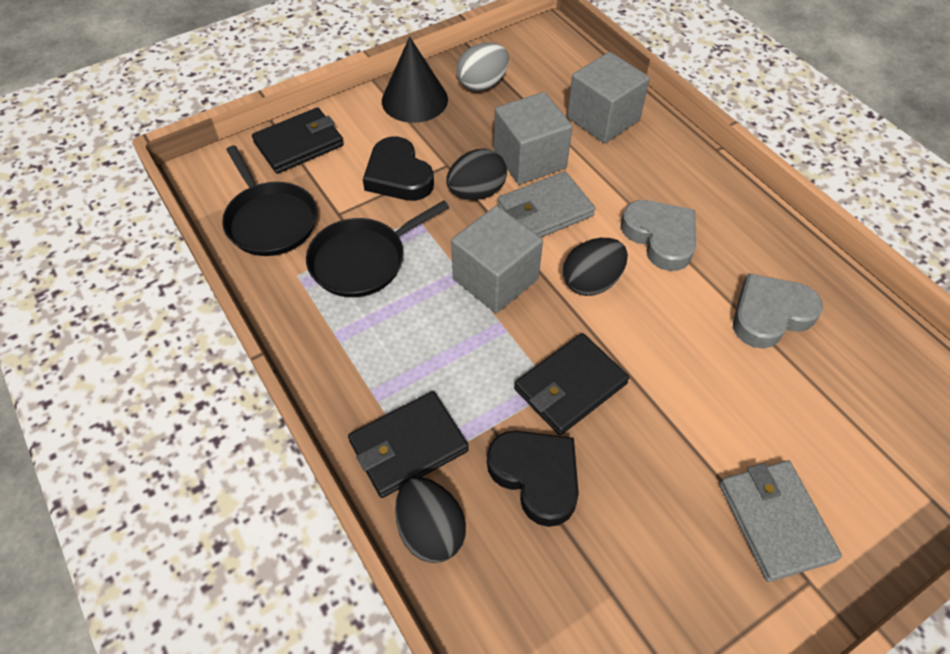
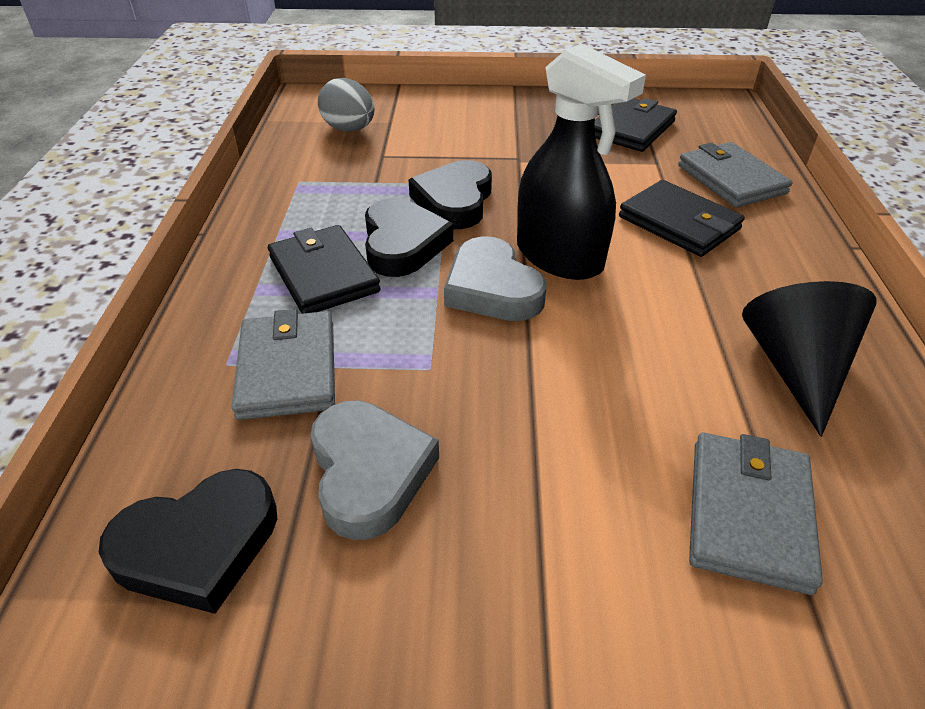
black egg: 3 -> 0
black heart: 2 -> 3
black pan: 2 -> 0
black spray bottle: 0 -> 1
grey cube: 3 -> 0
grey wallet: 2 -> 3

